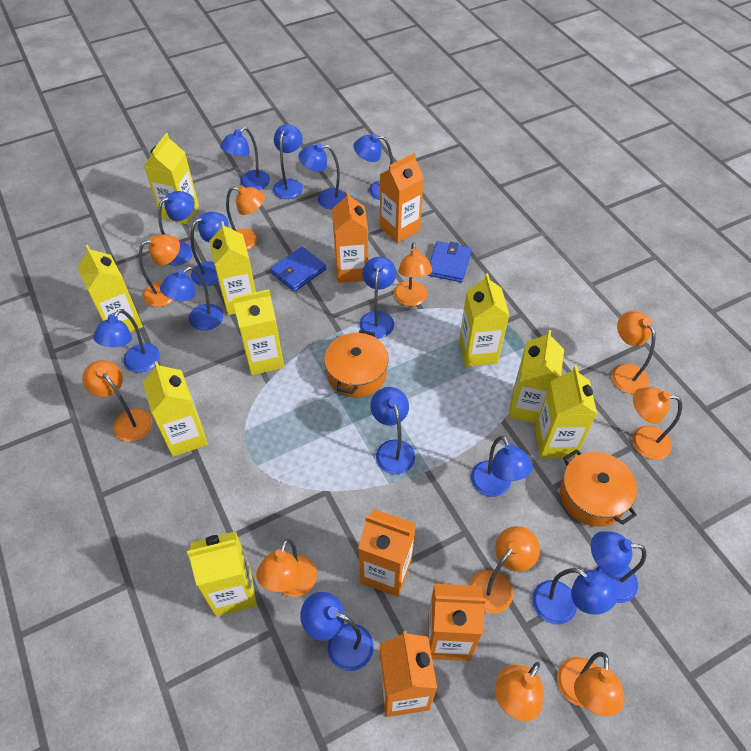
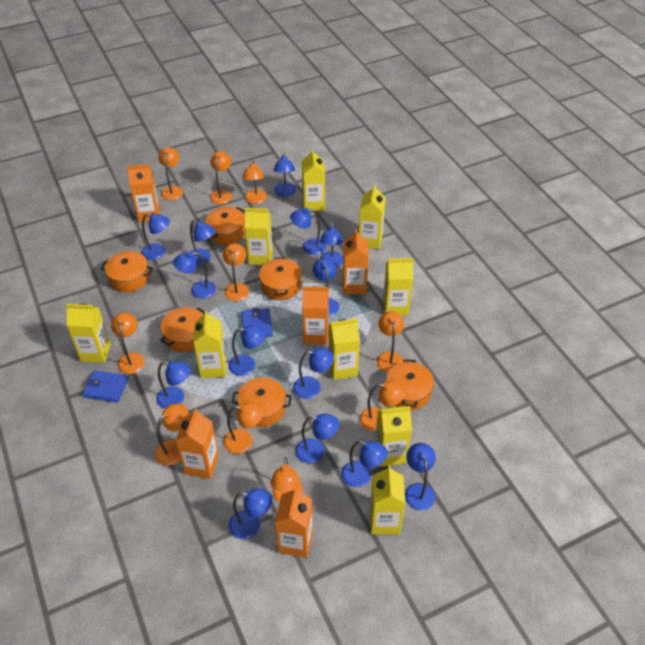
orange pot: 2 -> 6

